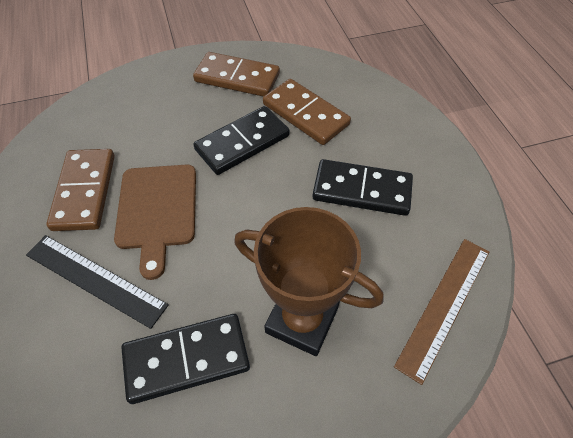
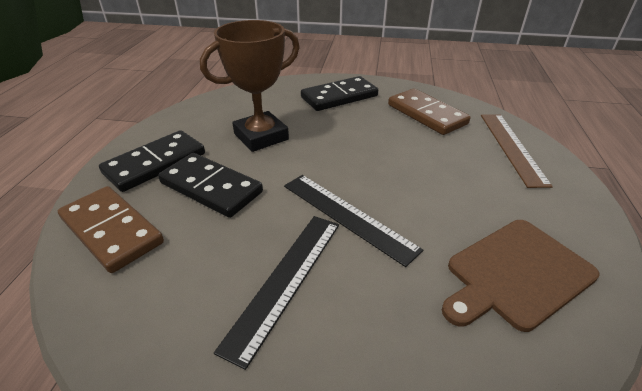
black ruler: 1 -> 2
brown domino: 3 -> 2

